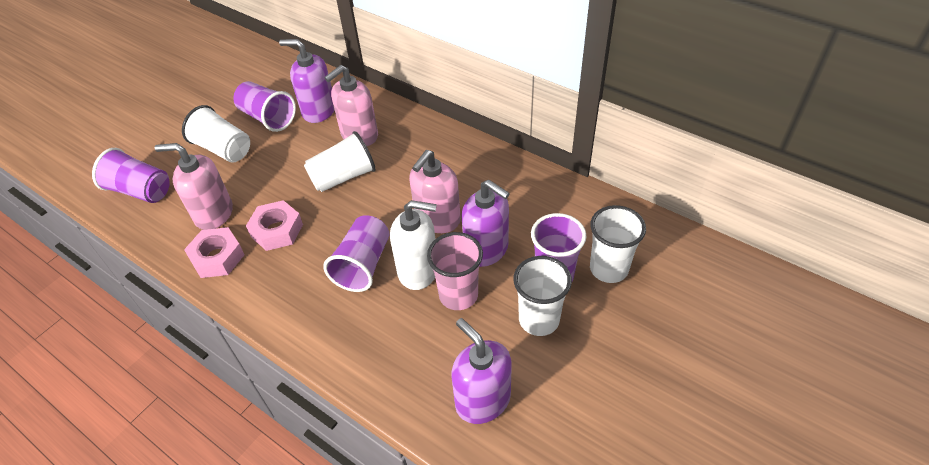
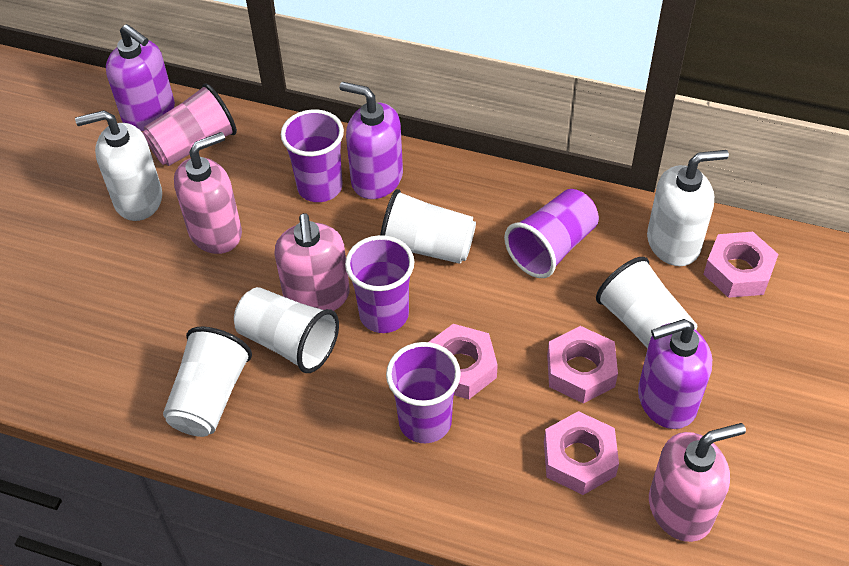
pink nut: 2 -> 4
white soap dispenser: 1 -> 2

